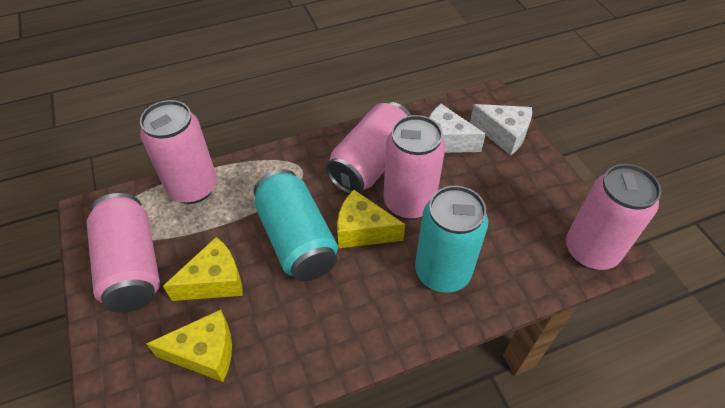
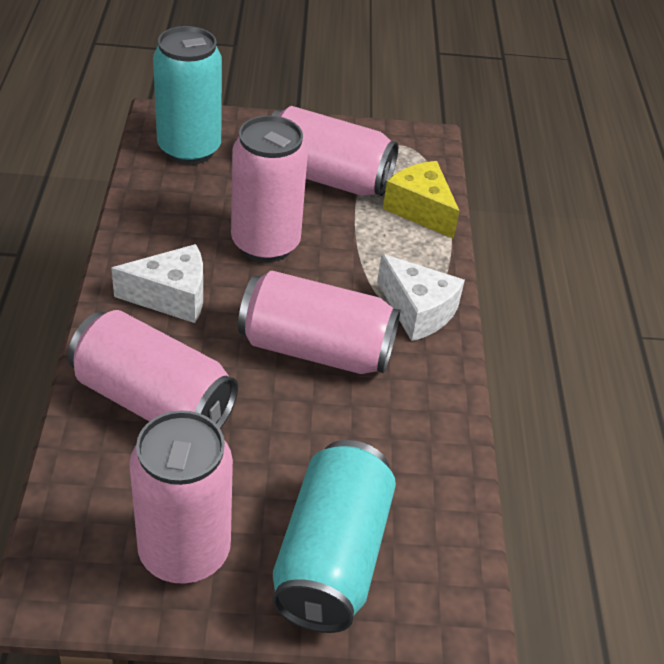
yellow cheese: 3 -> 1

